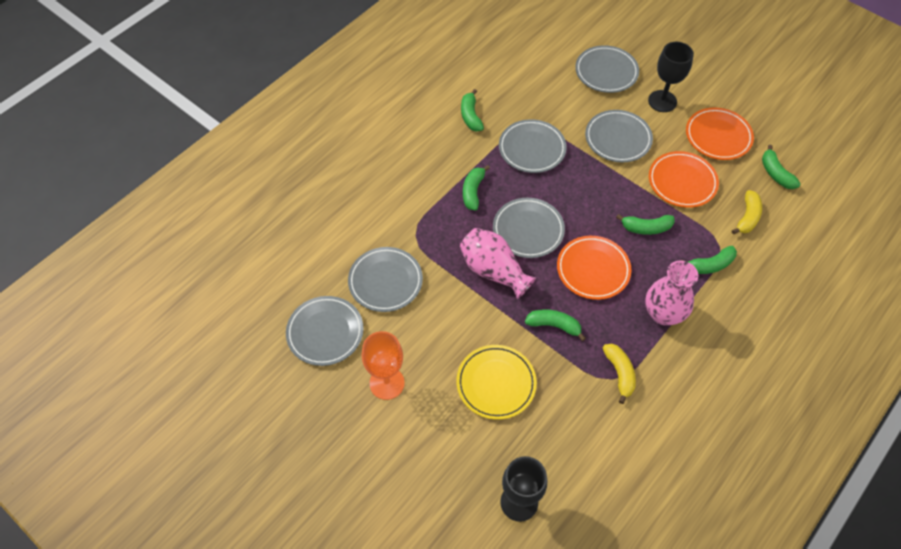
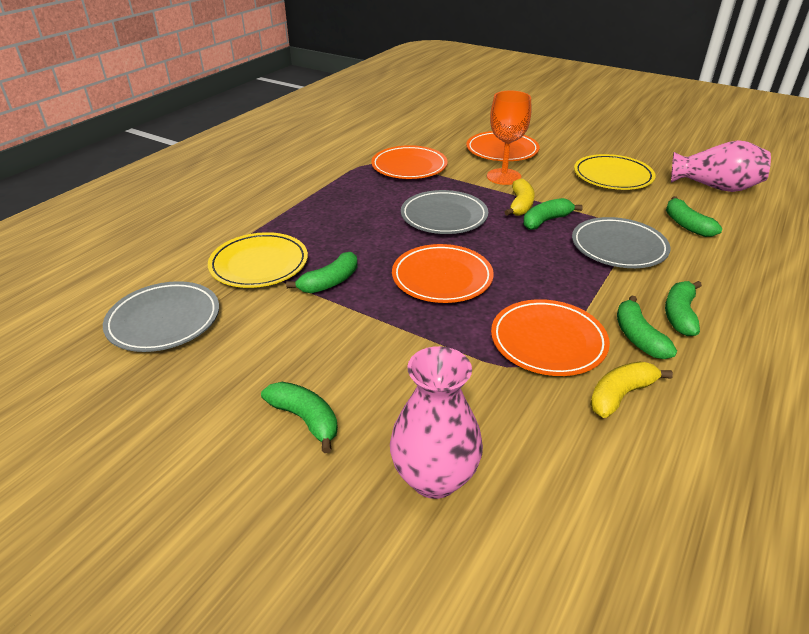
black goblet: 2 -> 0
grey plate: 6 -> 3
orange plate: 3 -> 4
yellow plate: 1 -> 2

